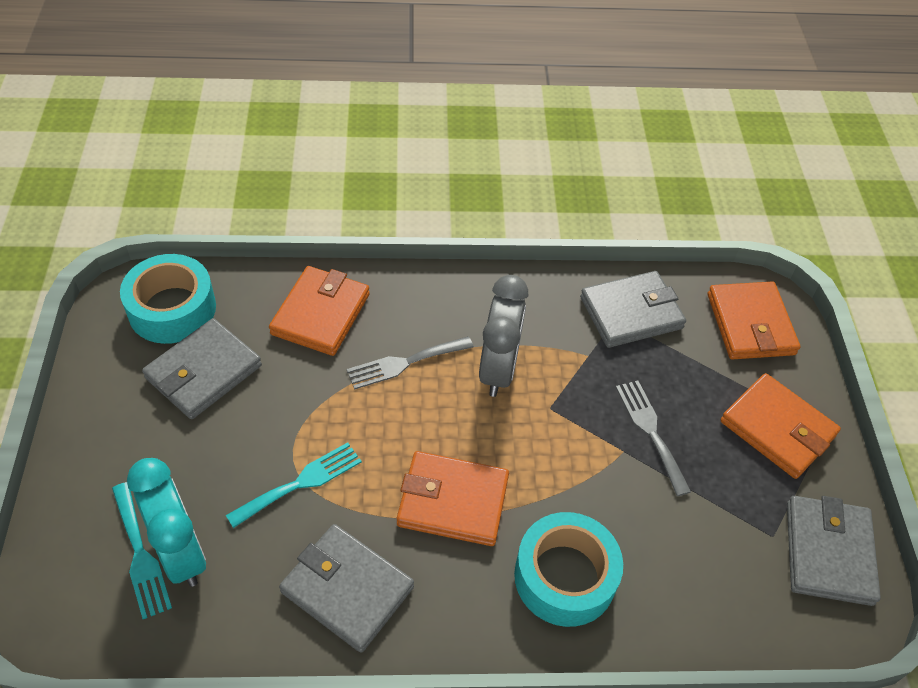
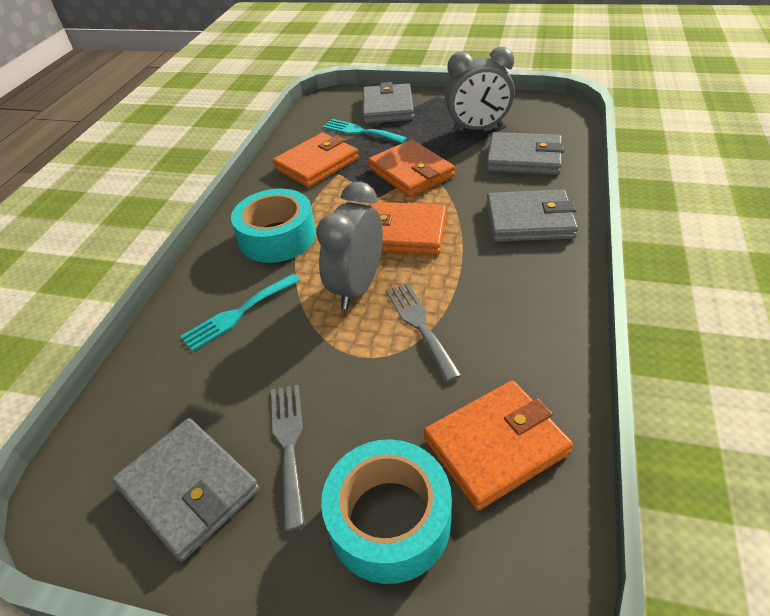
grey clock: 1 -> 2
turquoise clock: 1 -> 0

